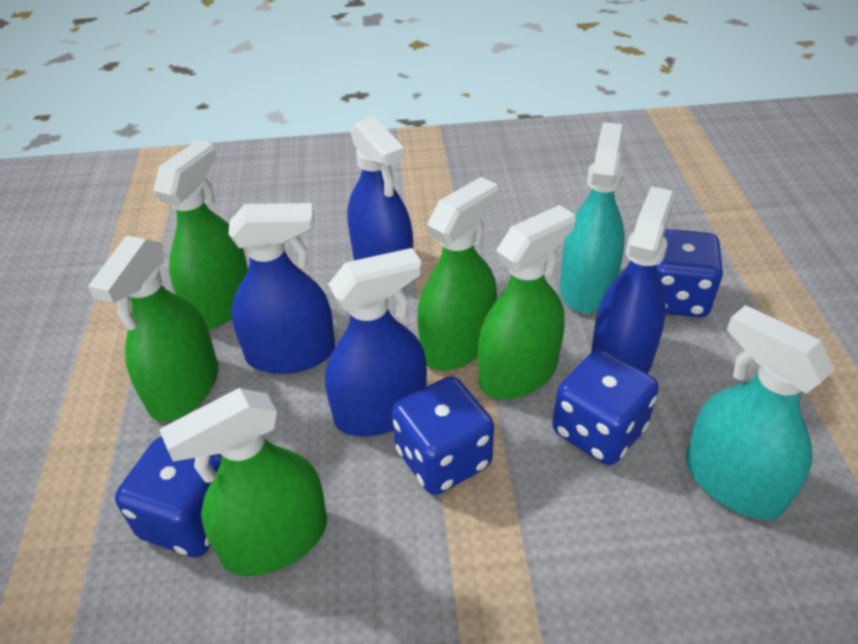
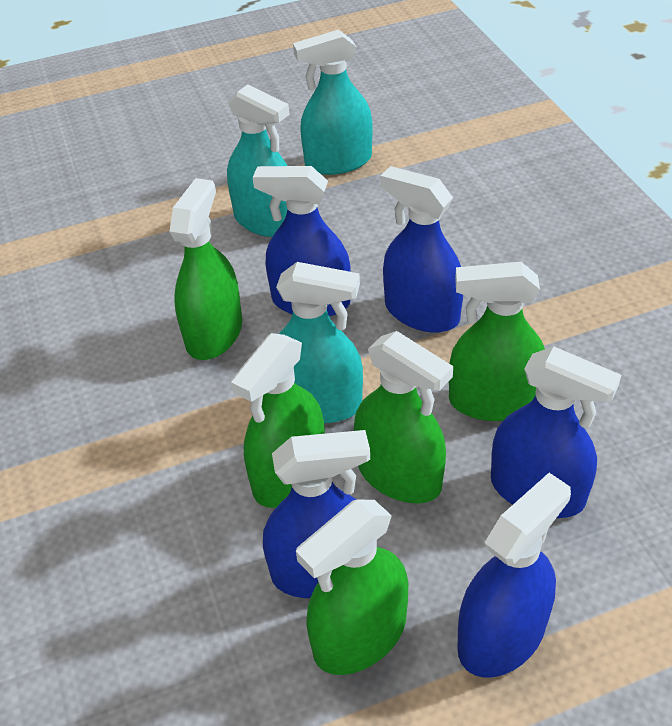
blue dice: 4 -> 0
blue spray bottle: 4 -> 5
turquoise spray bottle: 2 -> 3

